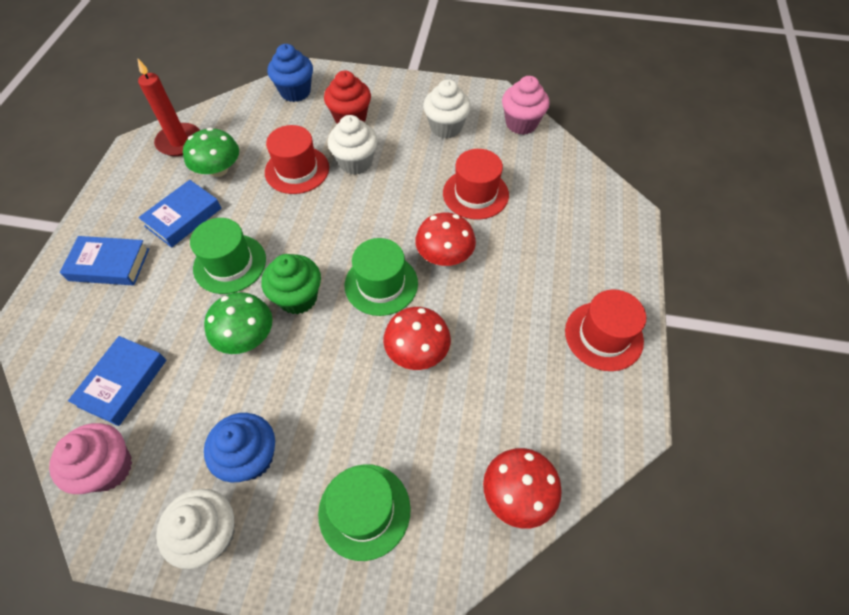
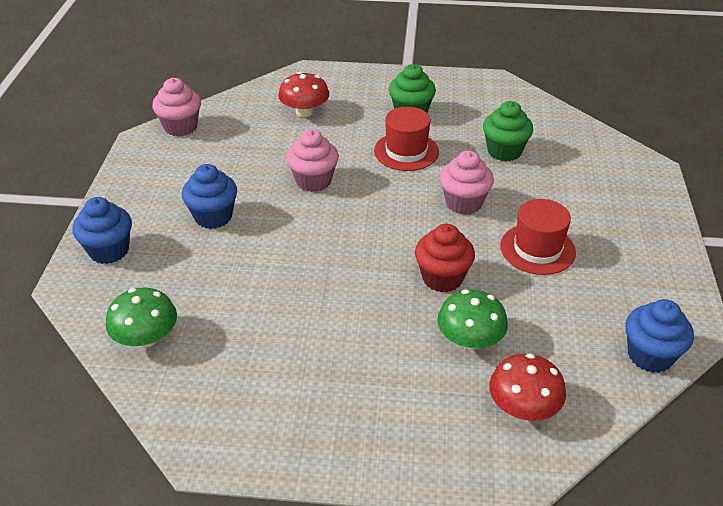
blue book: 3 -> 0
blue cupcake: 2 -> 3
green cupcake: 1 -> 2
green hat: 3 -> 0
pink cupcake: 2 -> 3
red candle: 1 -> 0
red hat: 3 -> 2
red mushroom: 3 -> 2
white cupcake: 3 -> 0

